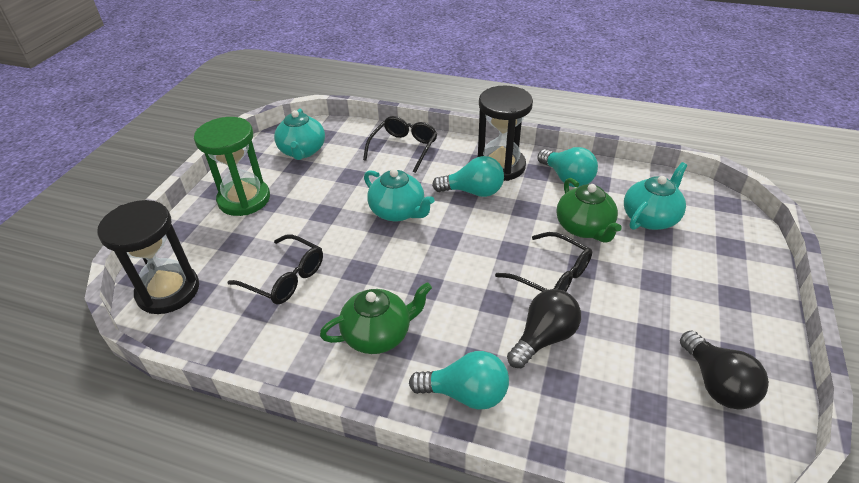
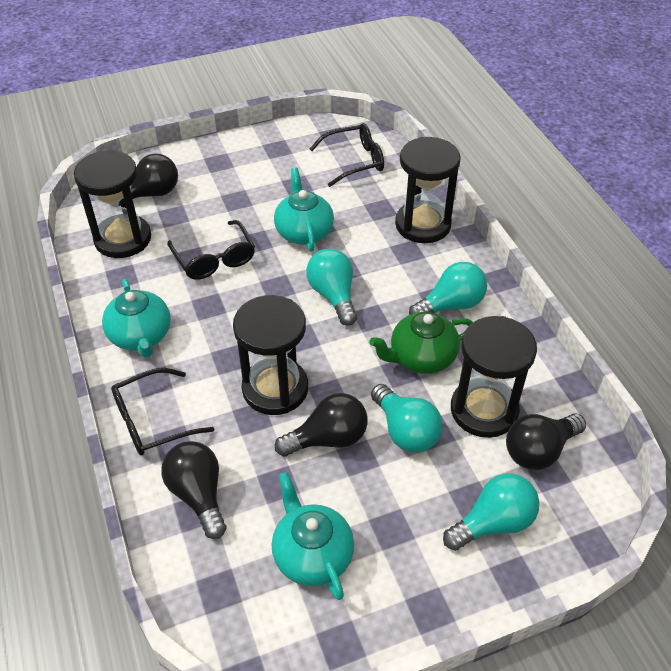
black hourglass: 2 -> 4
black light bulb: 2 -> 4
green hourglass: 1 -> 0
green teapot: 2 -> 1
turquoise light bulb: 3 -> 4

